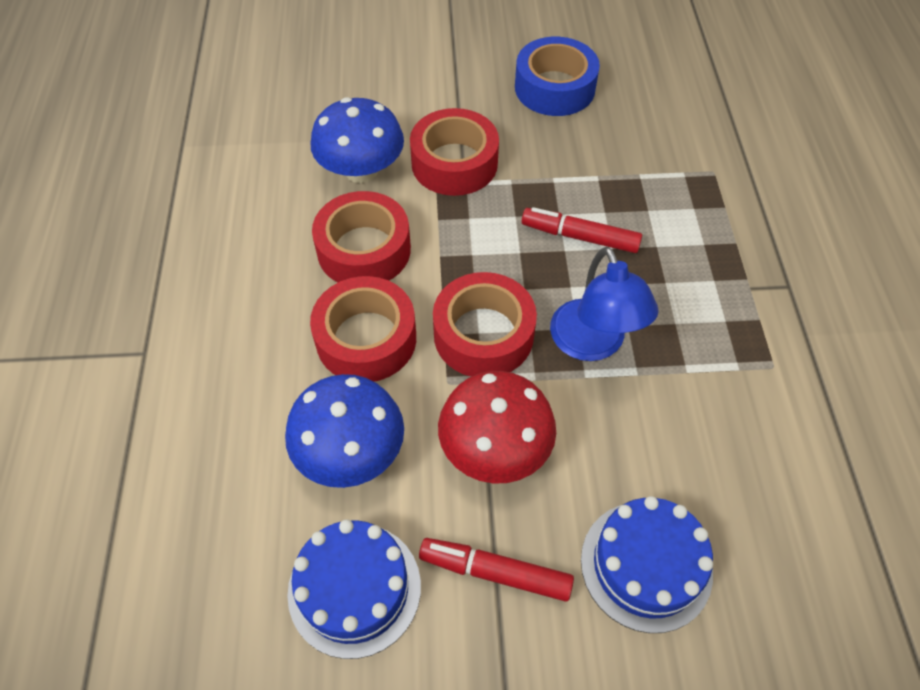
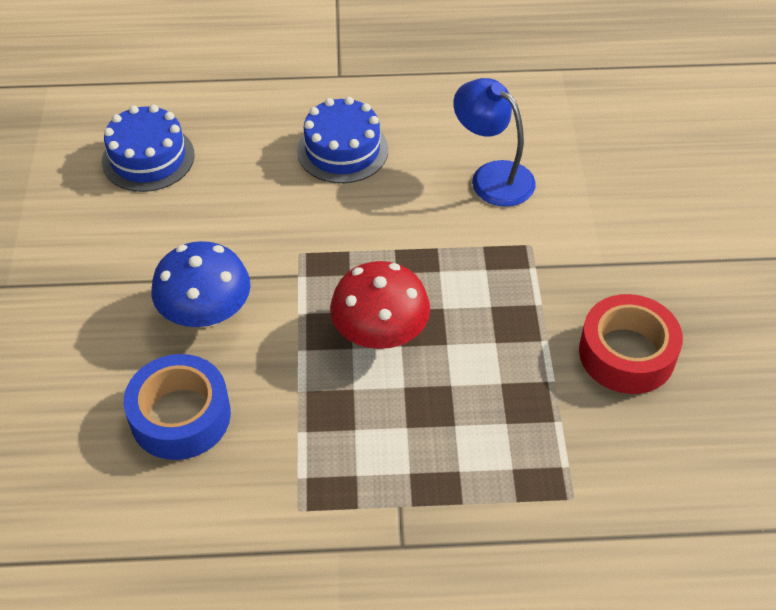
blue mushroom: 2 -> 1
red marker: 2 -> 0
red tape: 4 -> 1

